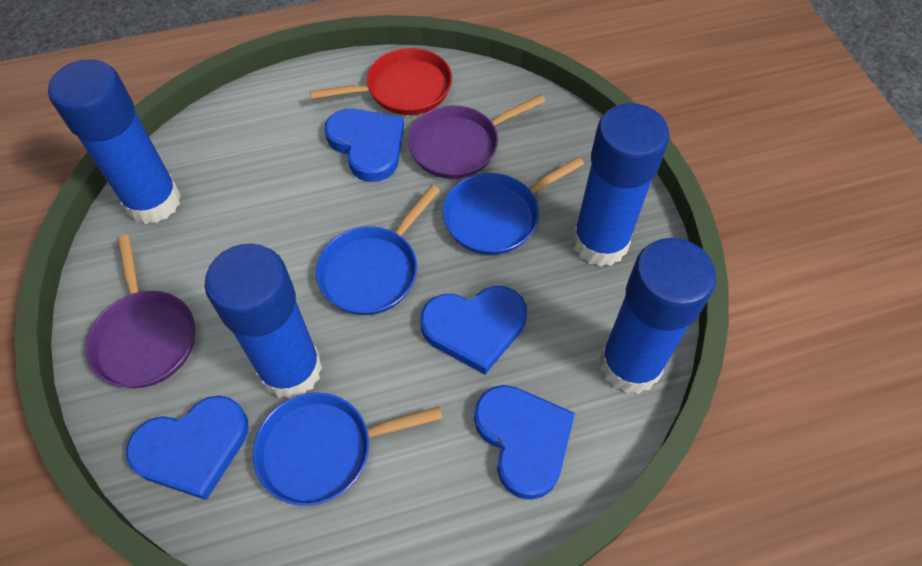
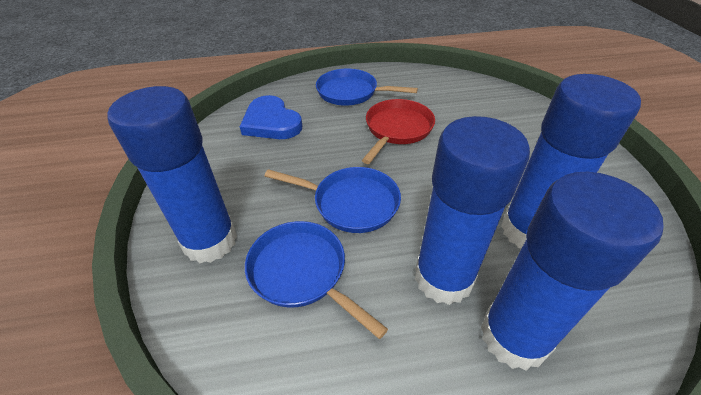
blue heart: 4 -> 1
purple pan: 2 -> 0

